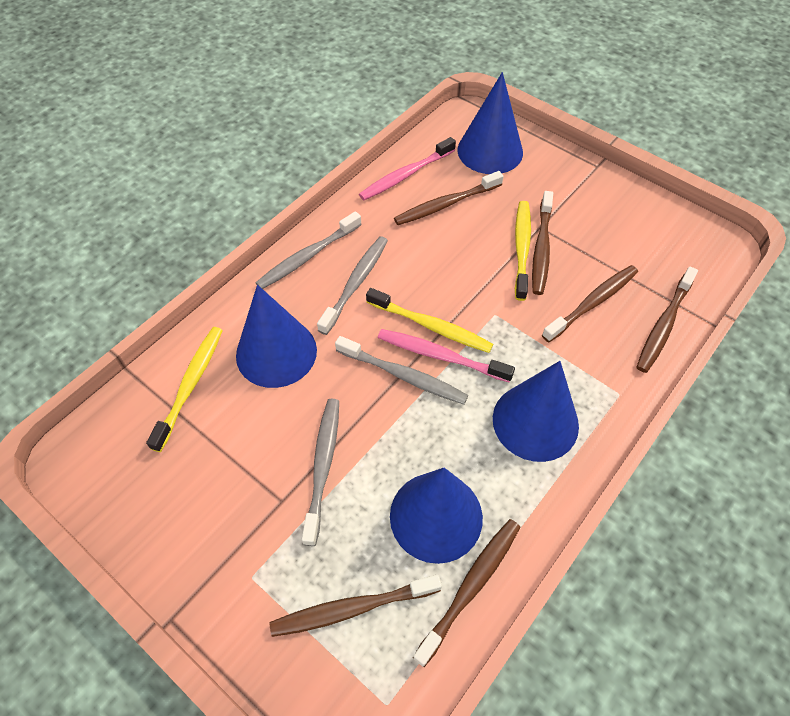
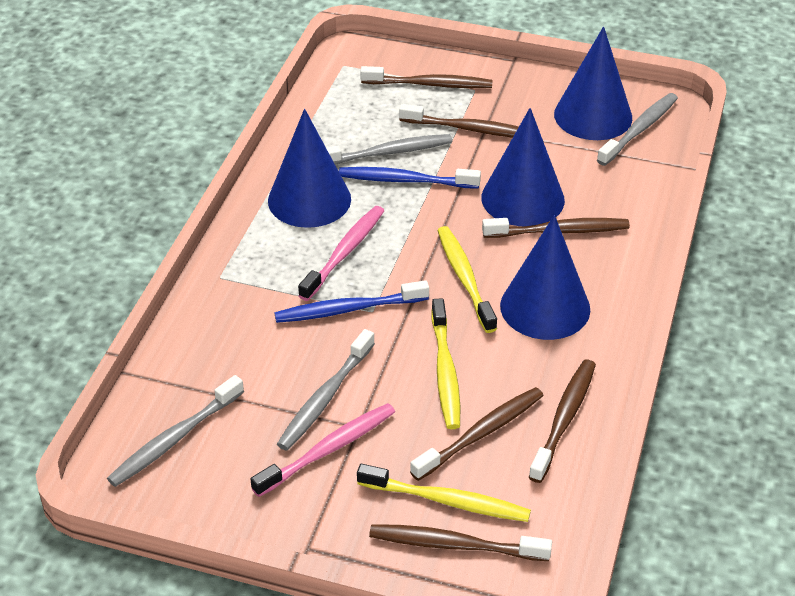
blue toothbrush: 0 -> 2

